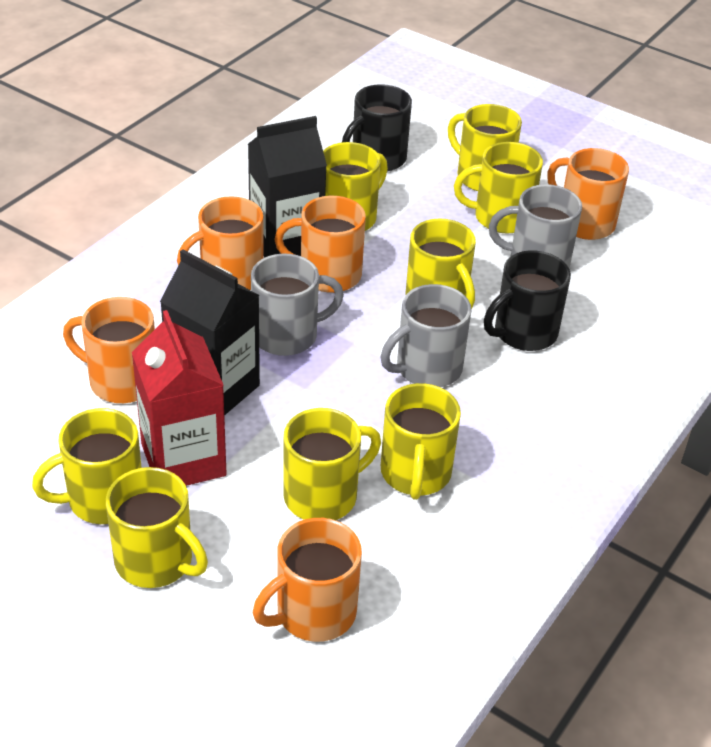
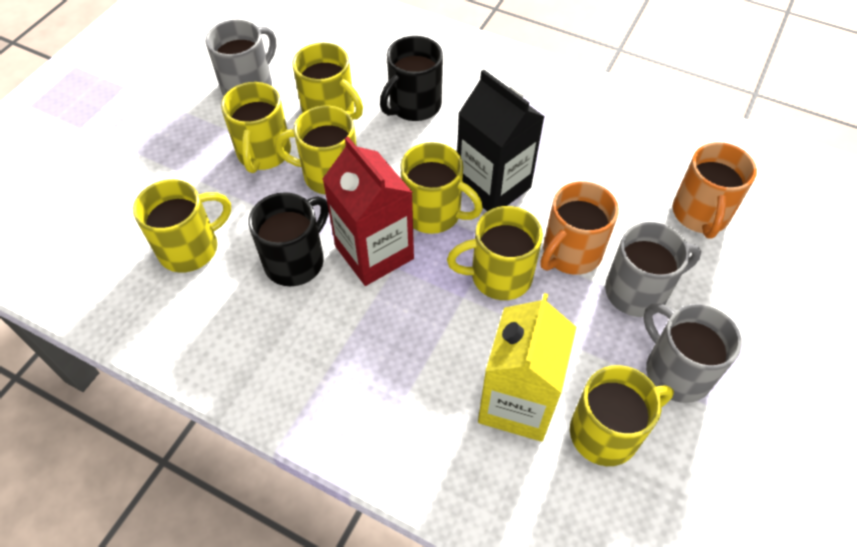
black carton: 2 -> 1
orange mug: 5 -> 2
yellow carton: 0 -> 1
yellow mug: 8 -> 7

